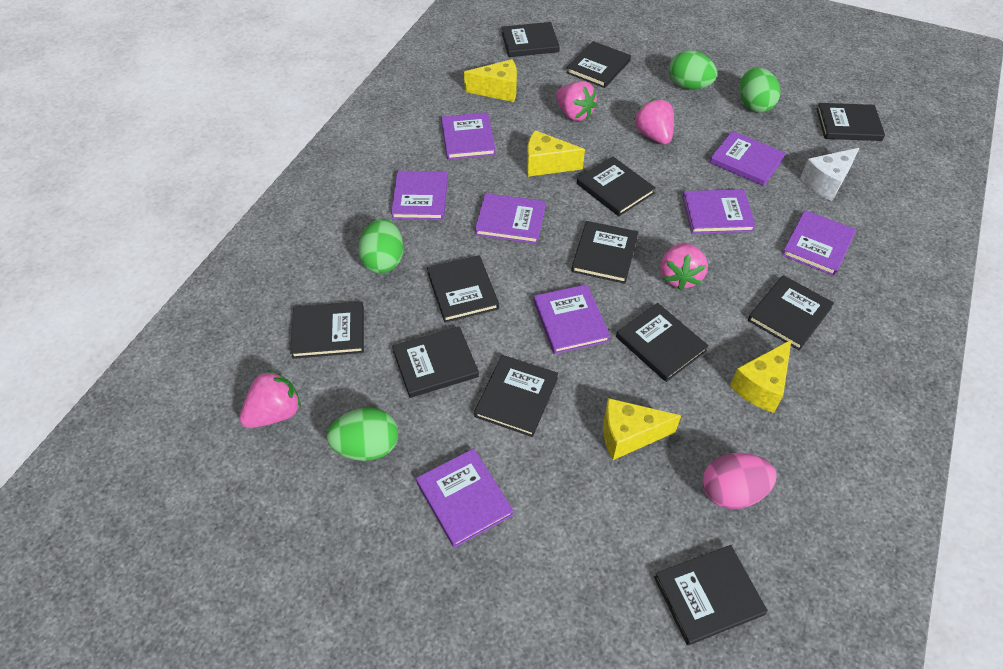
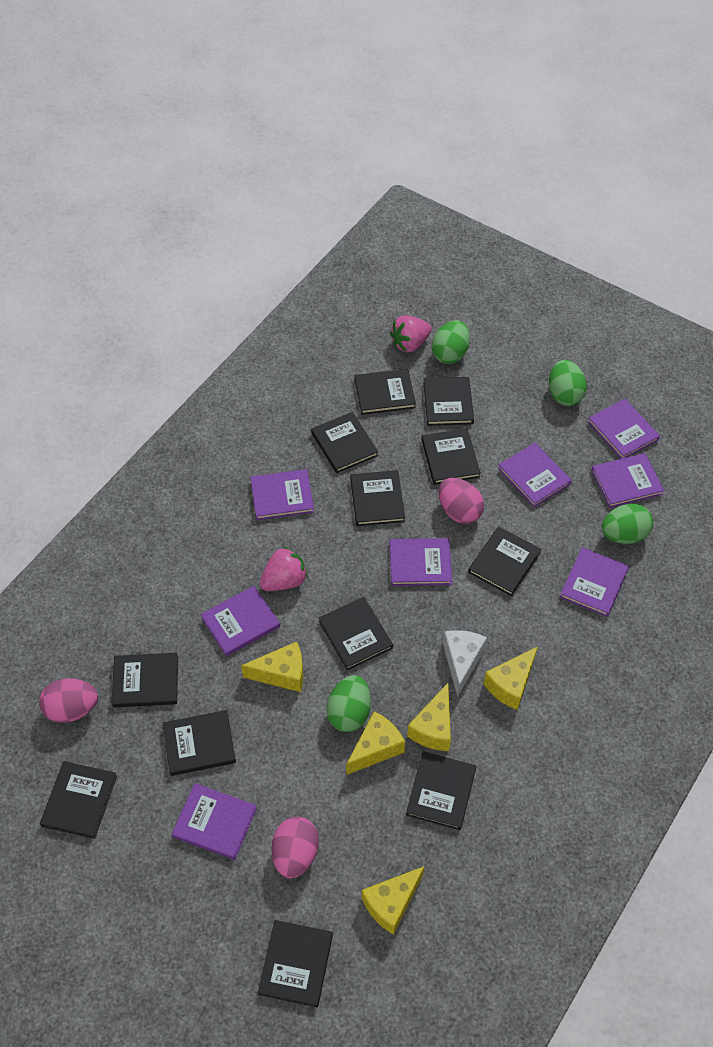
pink egg: 1 -> 3
pink strawberry: 4 -> 2
yellow cheese: 4 -> 5

